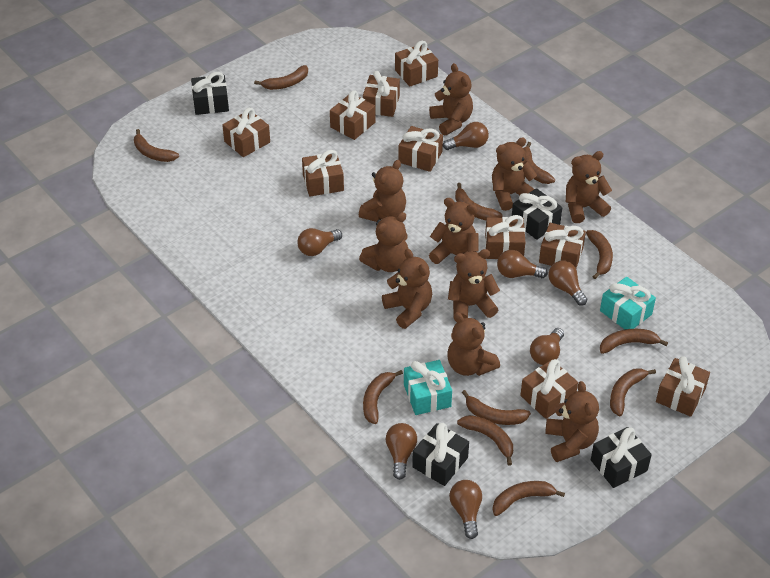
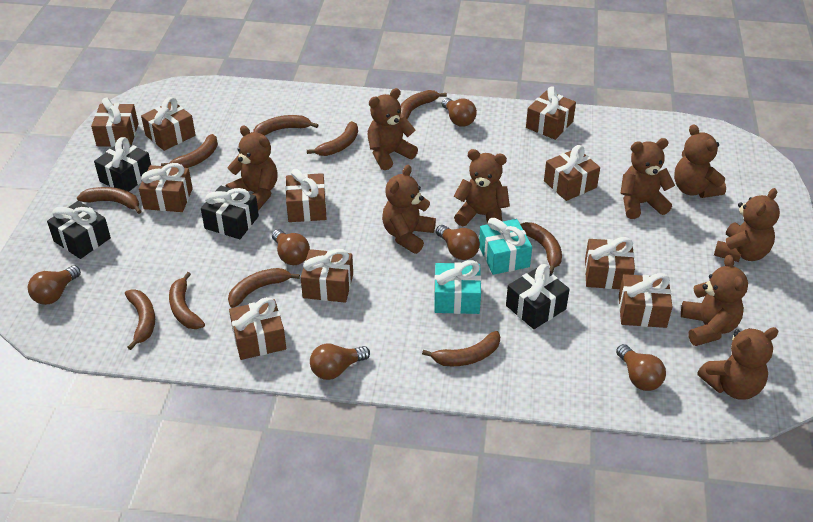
brown banana: 11 -> 10
brown light bulb: 7 -> 6
brown teddy bear: 10 -> 9

